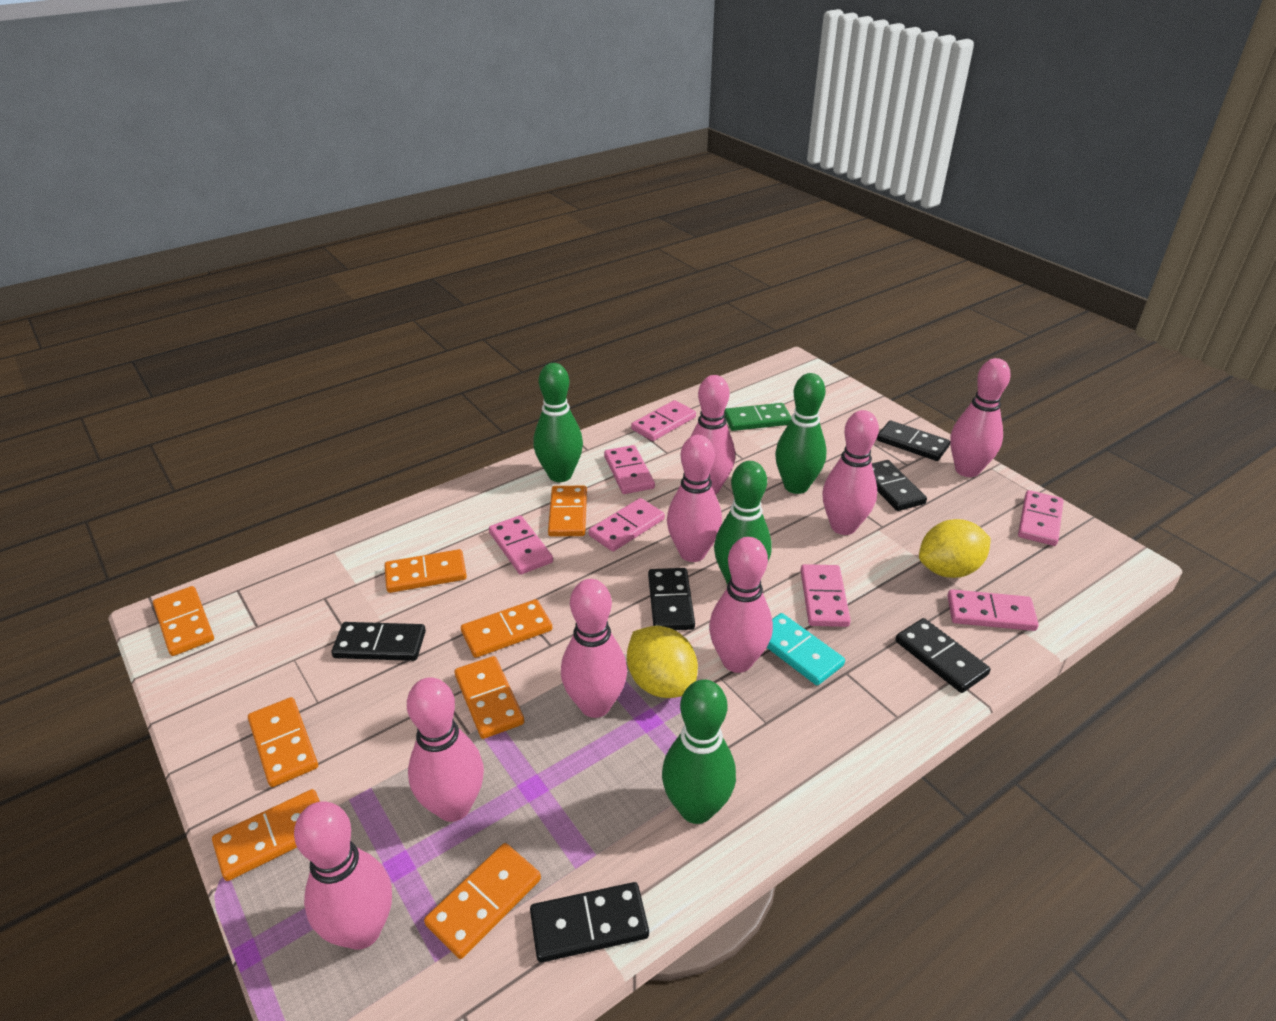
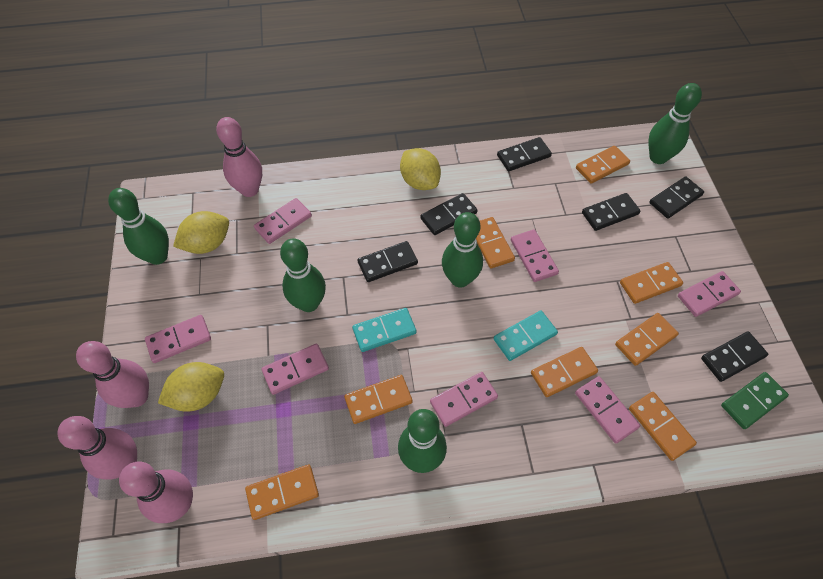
green bowling pin: 4 -> 5
pink bowling pin: 8 -> 4
turquoise domino: 1 -> 2
yellow lemon: 2 -> 3

